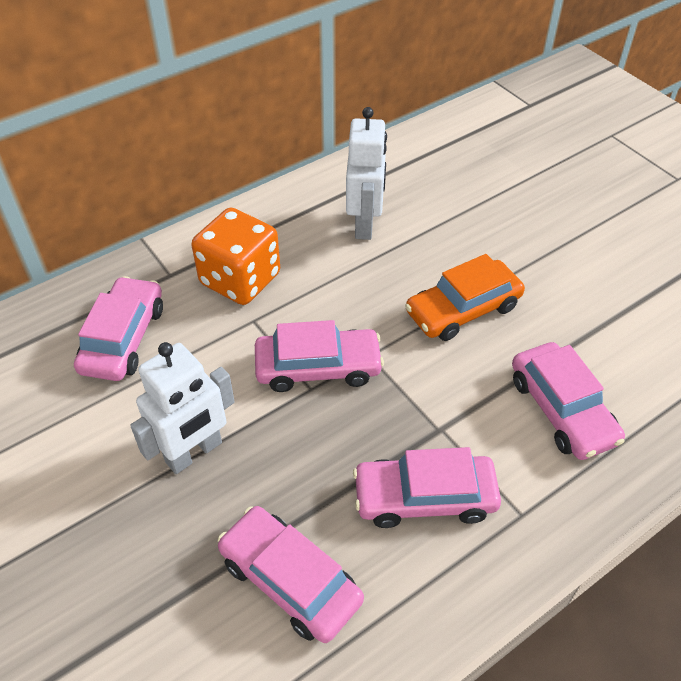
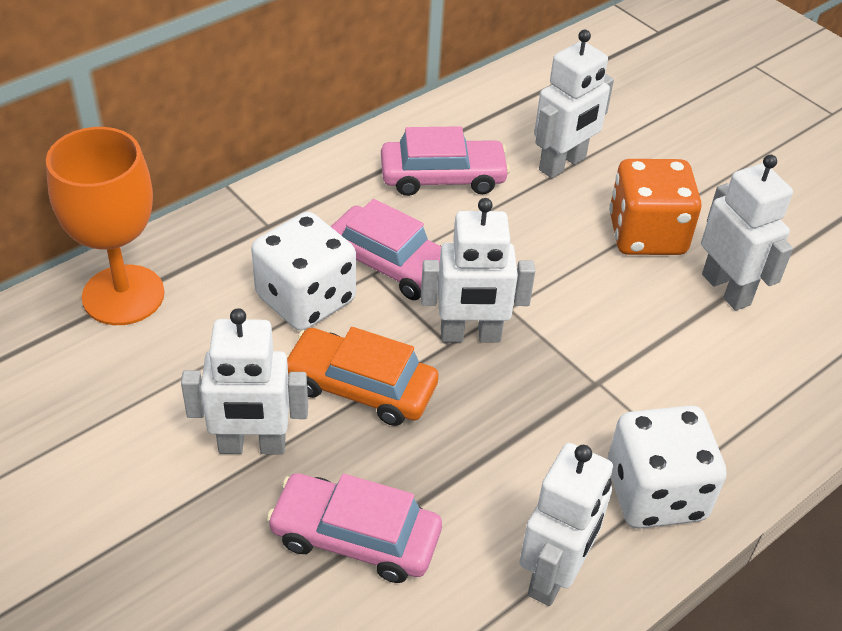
orange goblet: 0 -> 1
pink car: 5 -> 3
white dice: 0 -> 2
white robot: 2 -> 5

